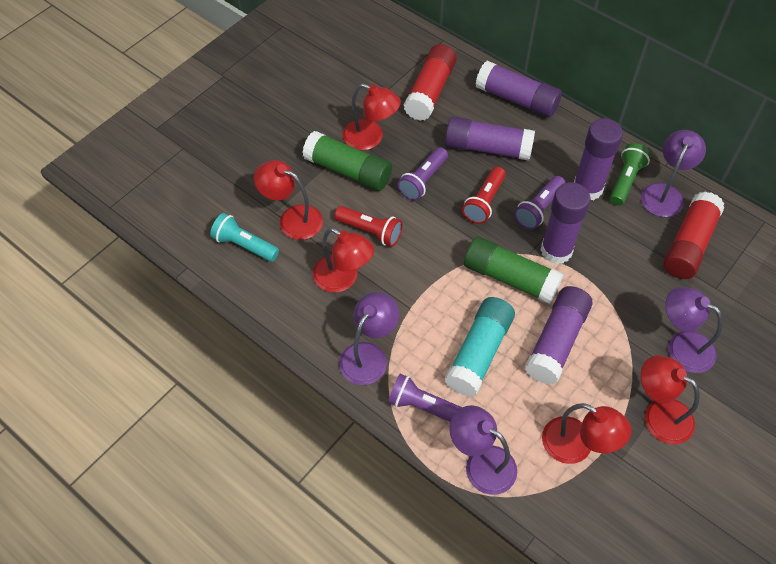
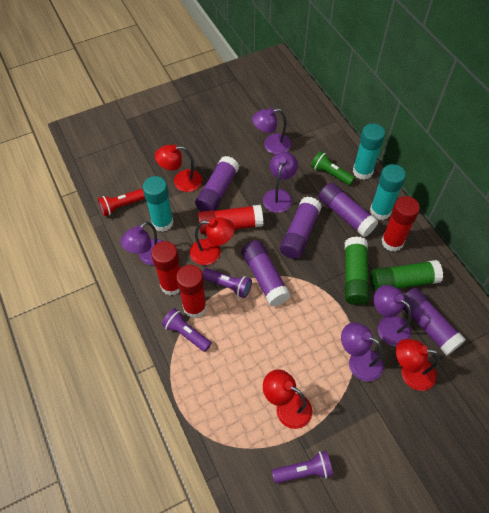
purple lamp: 4 -> 5
red flashlight: 2 -> 1
red glue stick: 2 -> 4
red lamp: 5 -> 4
turquoise flashlight: 1 -> 0
turquoise glue stick: 1 -> 3

